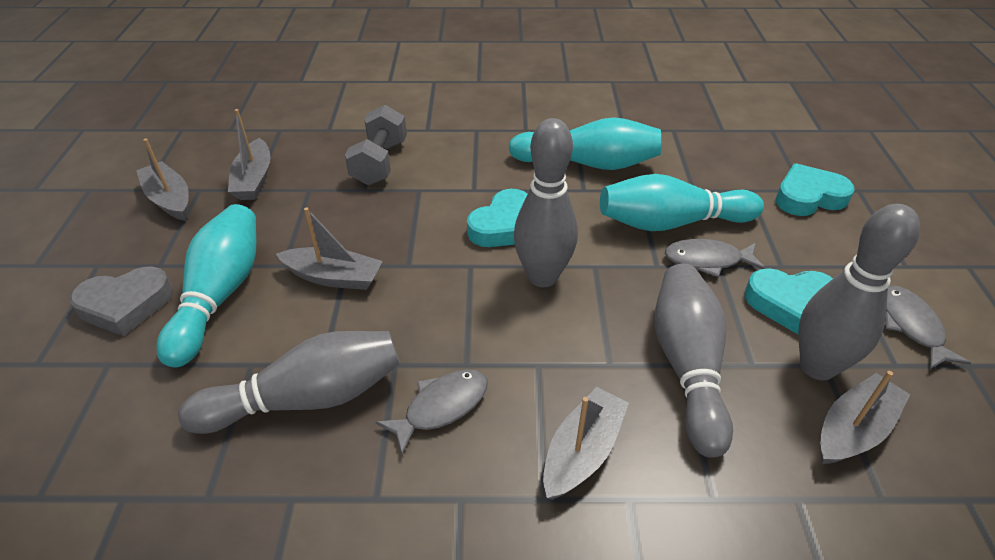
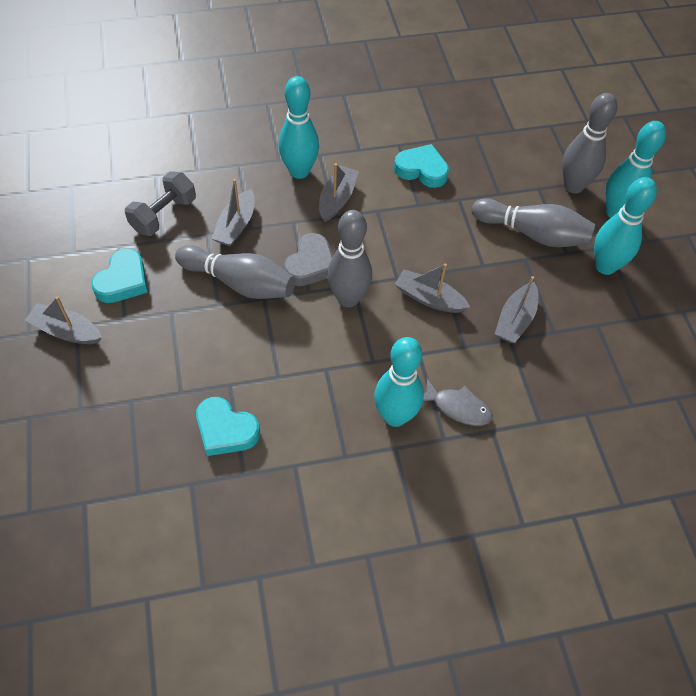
grey fish: 3 -> 1
turquoise bowling pin: 3 -> 4

